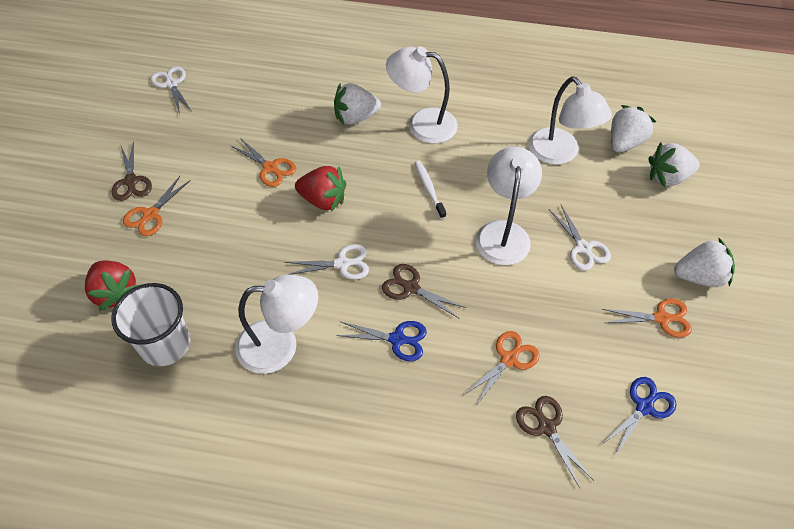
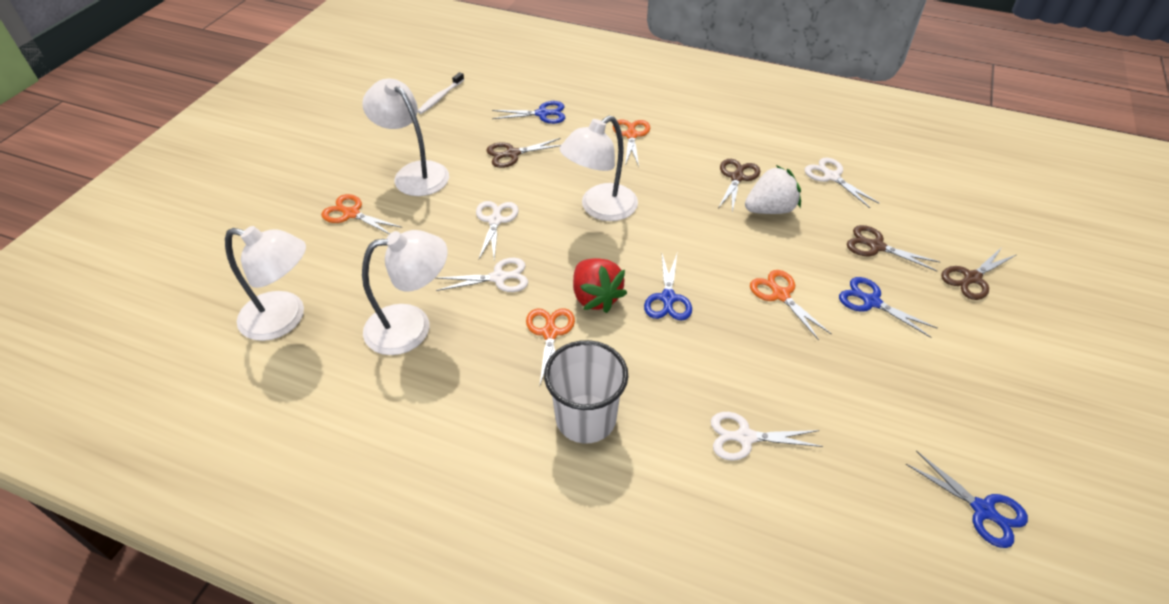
blue scissors: 2 -> 4
brown scissors: 3 -> 4
red strawberry: 2 -> 1
white scissors: 3 -> 4
white strawberry: 4 -> 1

